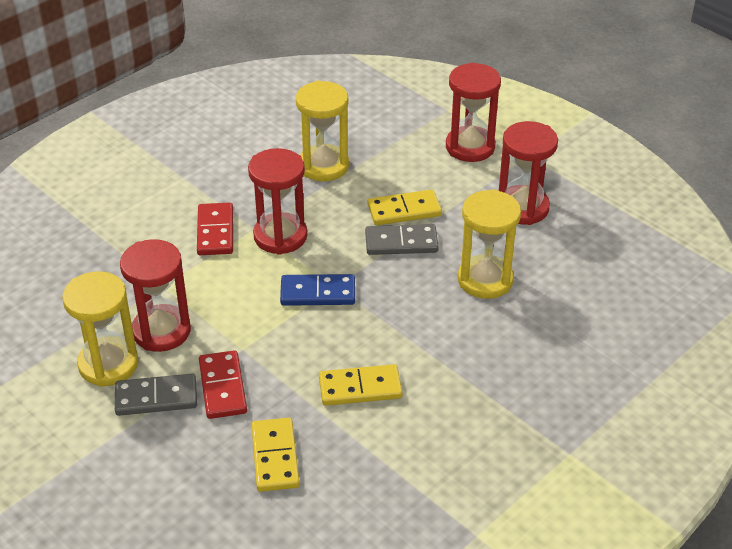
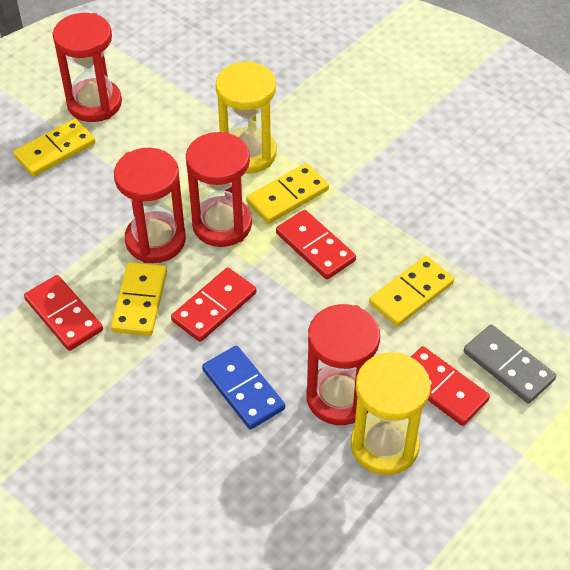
grey domino: 2 -> 1
red domino: 2 -> 4
yellow domino: 3 -> 4
yellow hourglass: 3 -> 2

